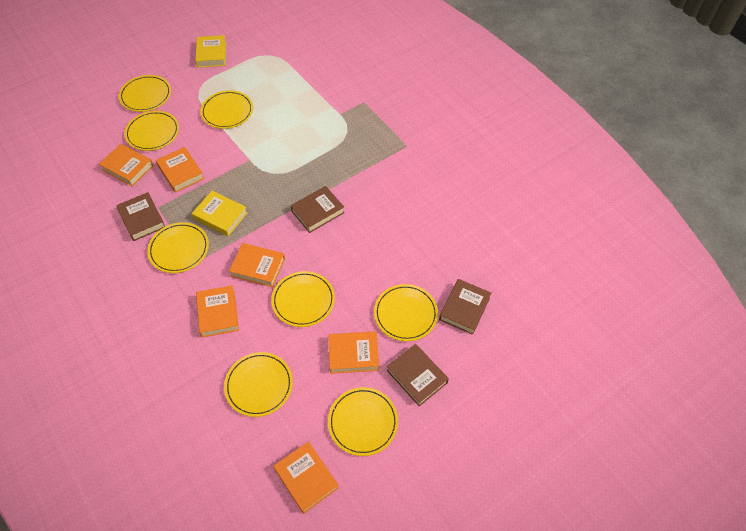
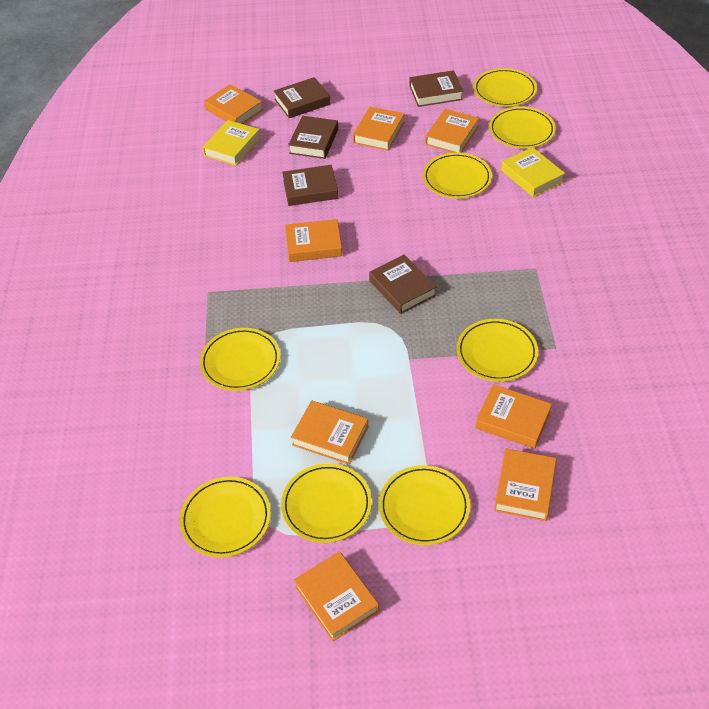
brown book: 4 -> 5
orange book: 6 -> 8

